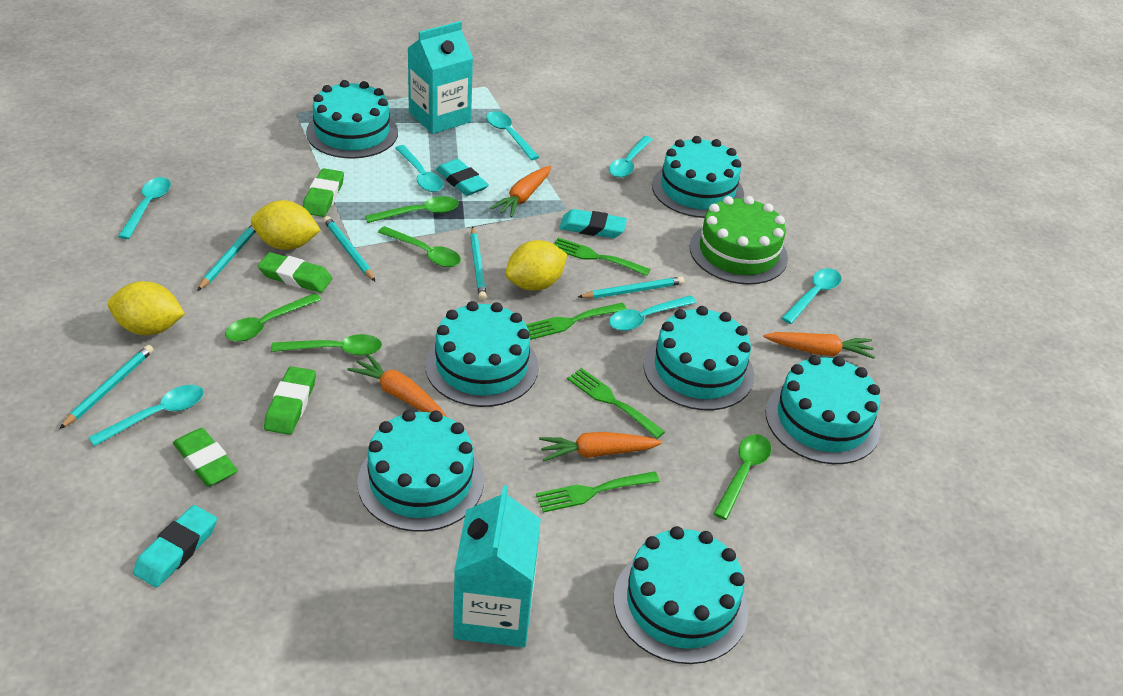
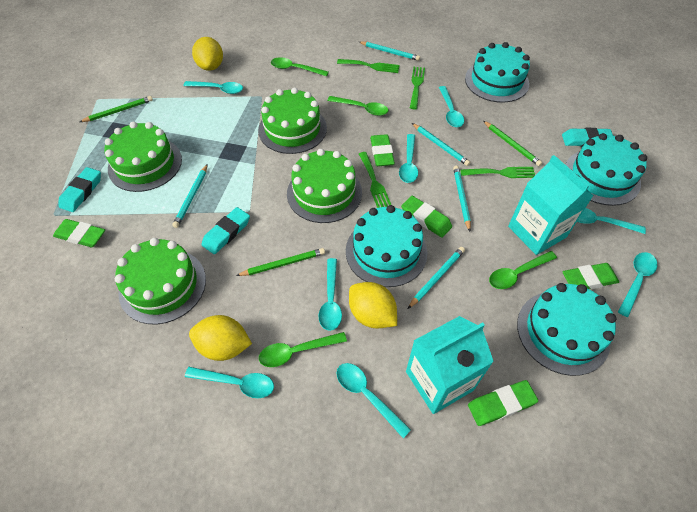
green cake: 1 -> 4
green eraser: 4 -> 5
green pencil: 0 -> 3
green spoon: 5 -> 4
orange carrot: 4 -> 0
turquoise cake: 7 -> 4
turquoise spoon: 7 -> 8

